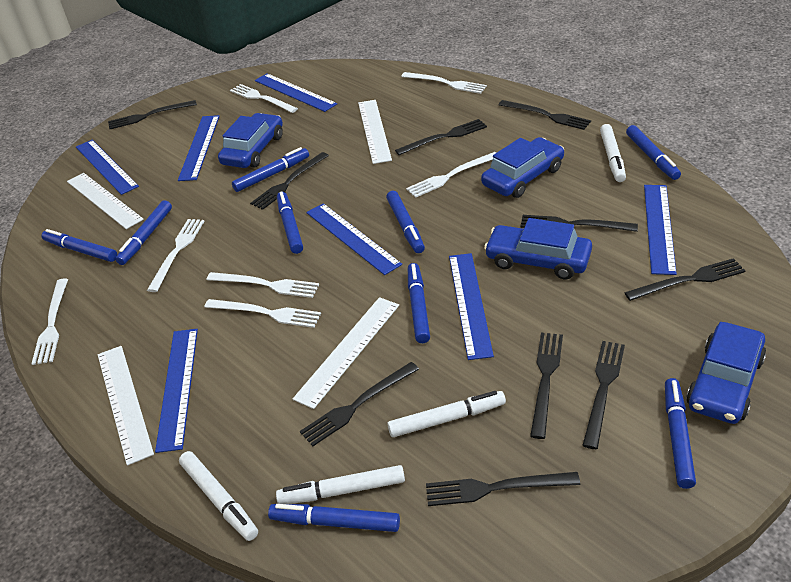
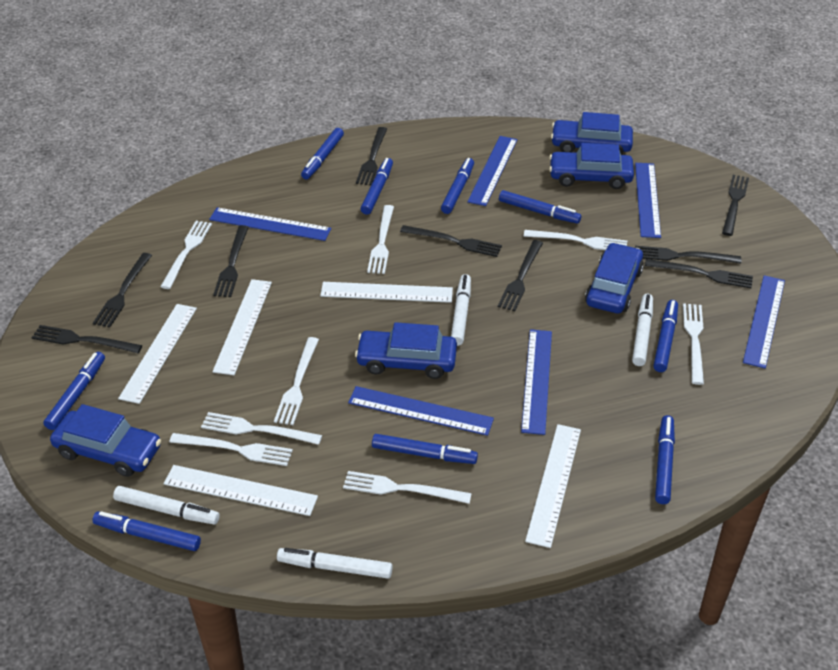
black fork: 10 -> 9
blue car: 4 -> 5
blue ruler: 7 -> 6
white fork: 7 -> 8
white ruler: 4 -> 5

